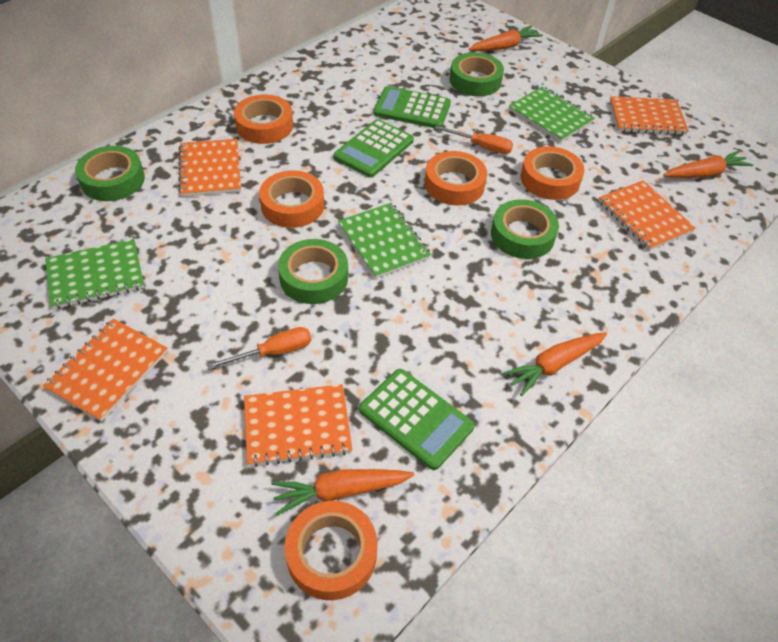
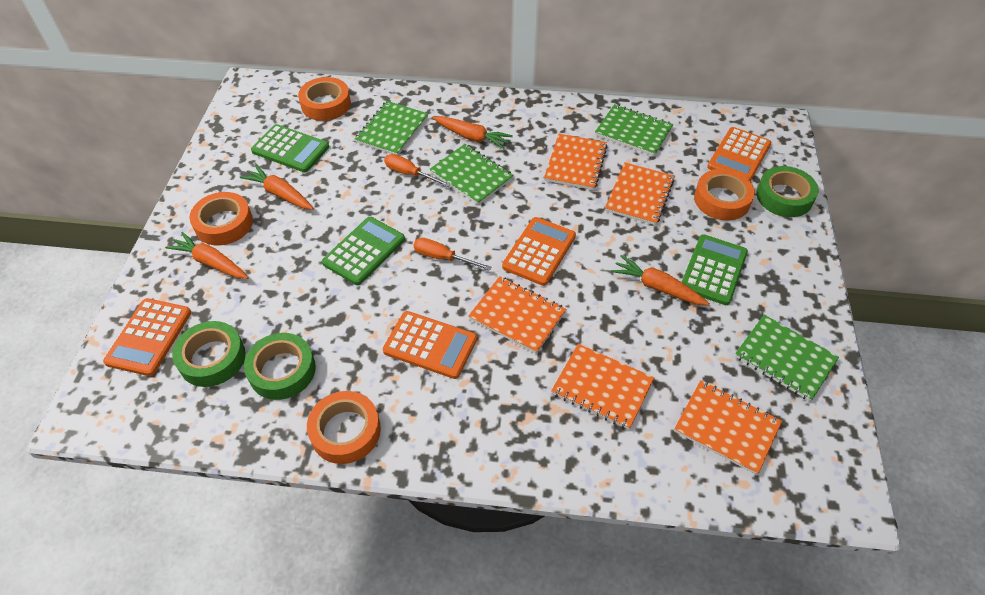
green notebook: 3 -> 4
green tape: 4 -> 3
orange calculator: 0 -> 4
orange tape: 5 -> 4

